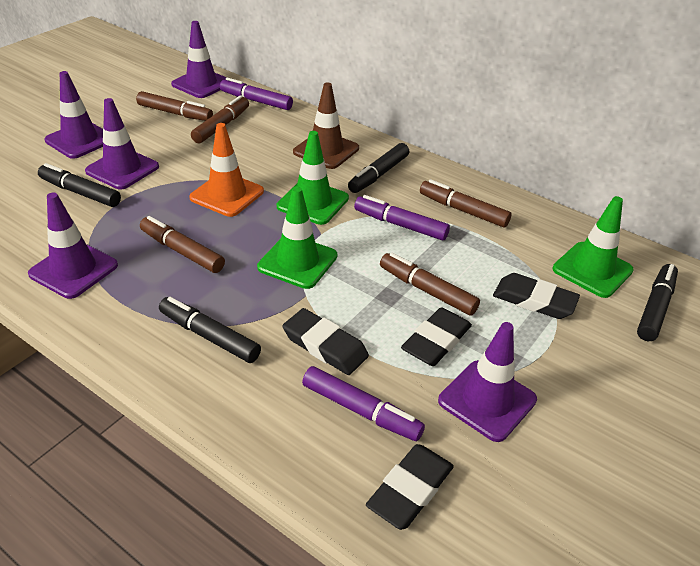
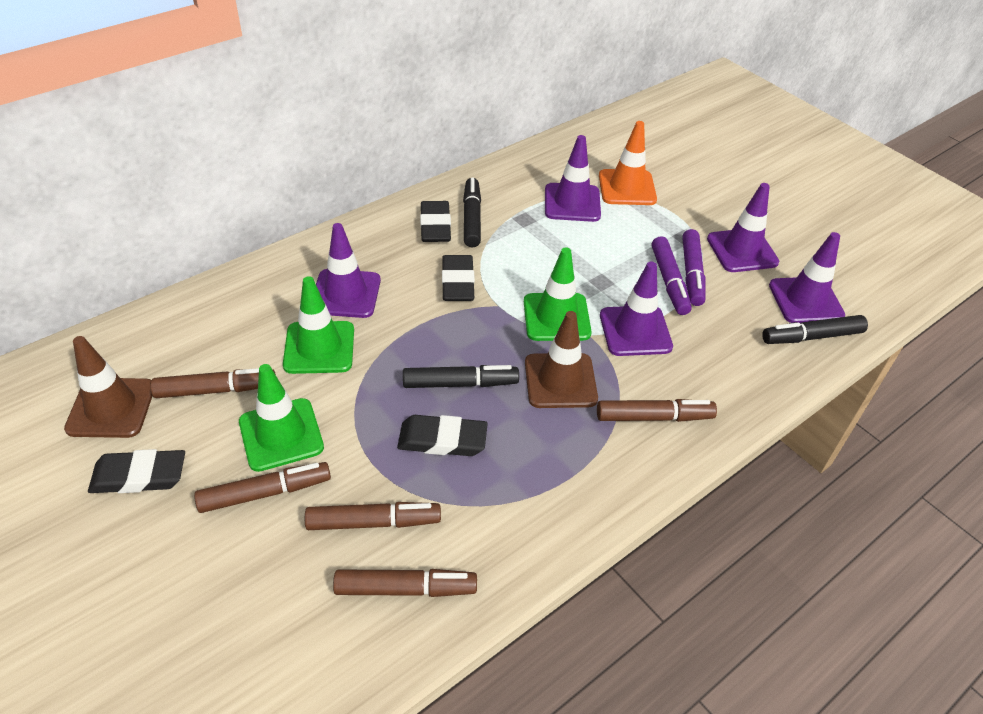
black marker: 4 -> 3
brown traffic cone: 1 -> 2
purple marker: 3 -> 2

